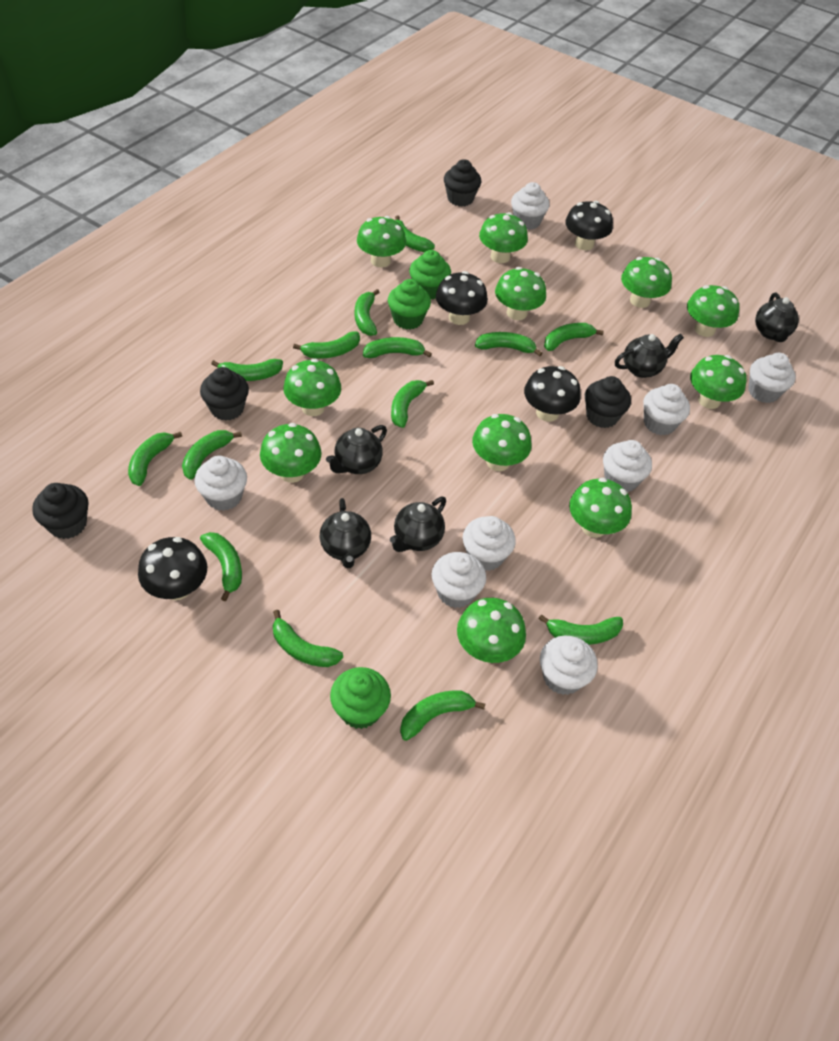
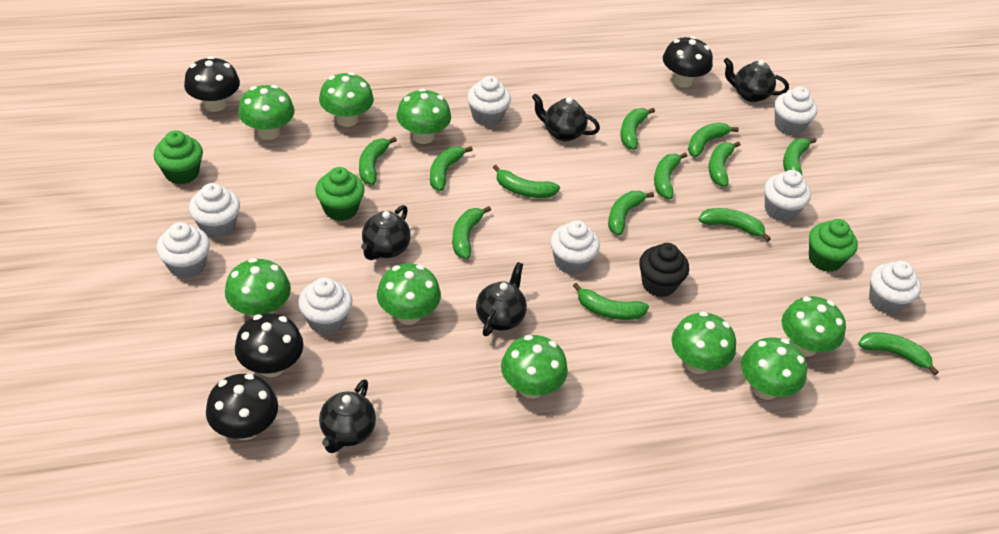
black cupcake: 4 -> 1
green banana: 14 -> 13
green mushroom: 11 -> 9

